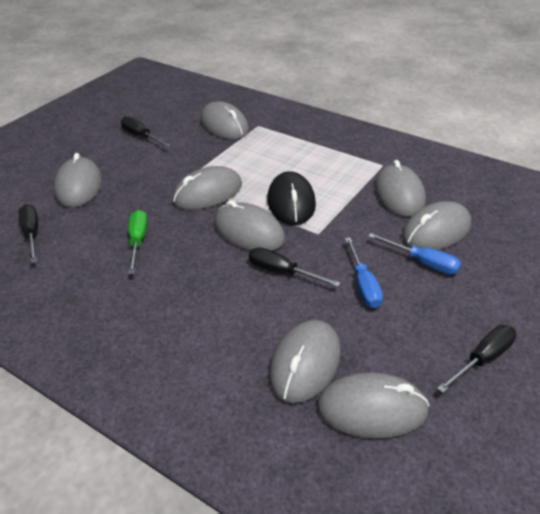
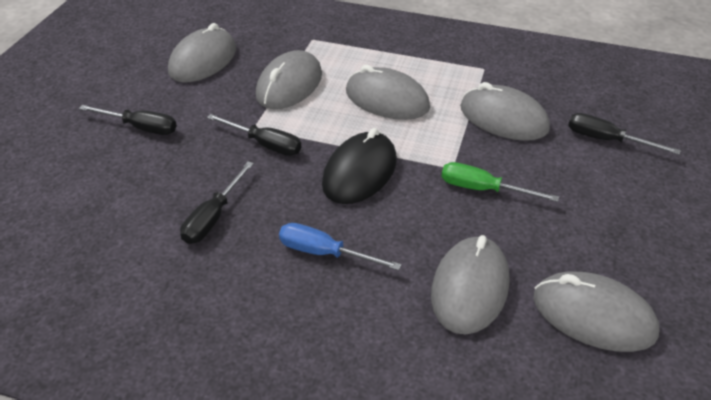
blue screwdriver: 2 -> 1
grey mouse: 8 -> 6

